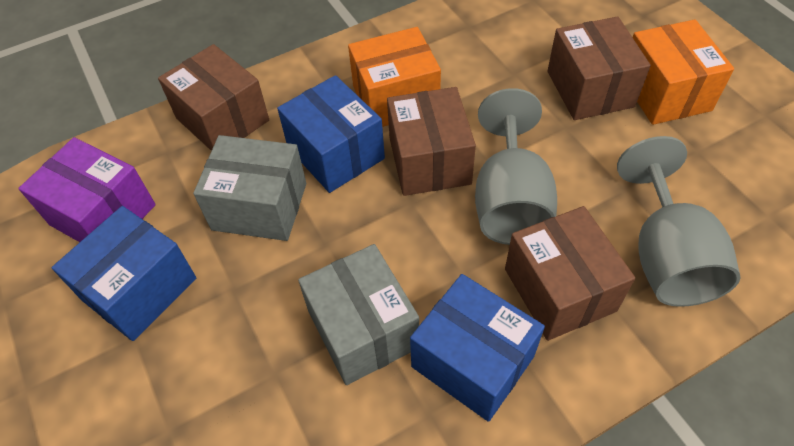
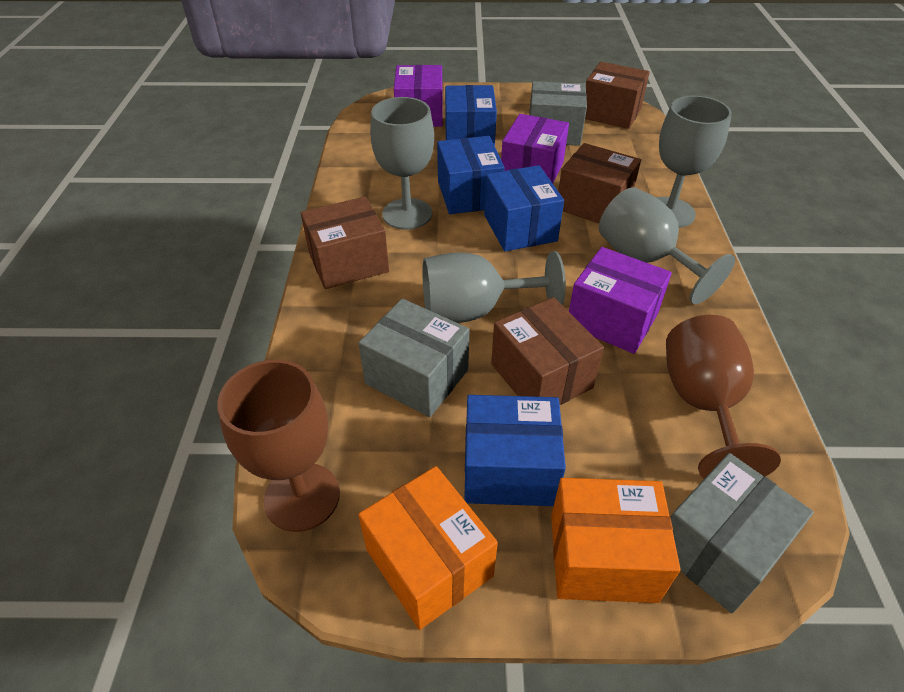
blue box: 3 -> 4
brown goblet: 0 -> 2
grey box: 2 -> 3
grey goblet: 2 -> 4
purple box: 1 -> 3

